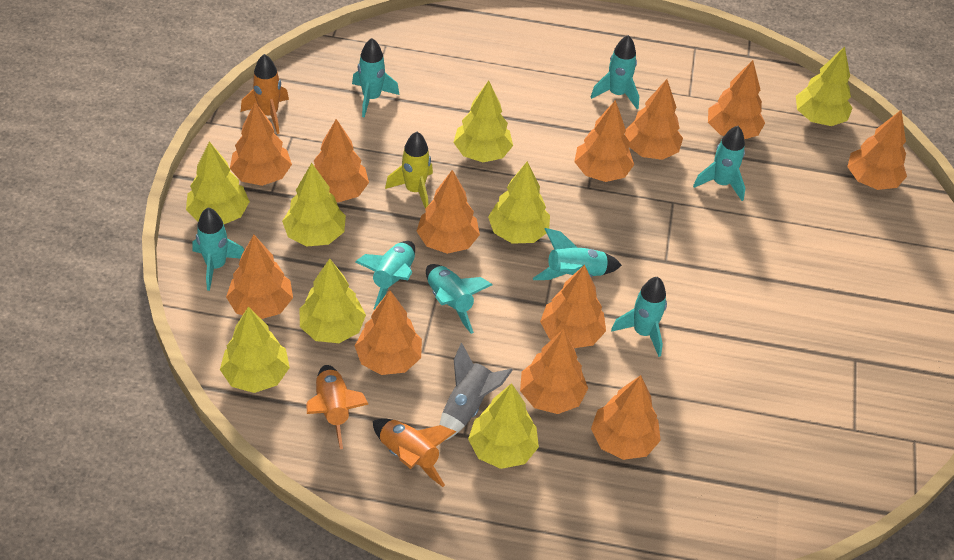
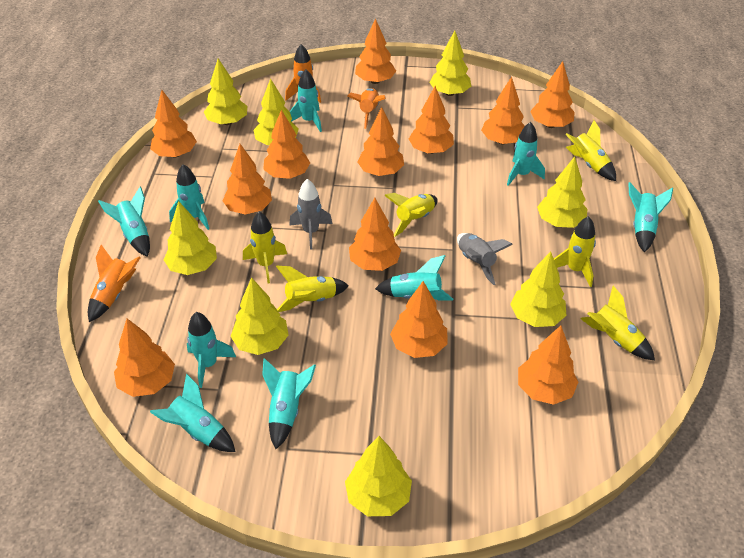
grey rocket: 1 -> 2
turquoise rocket: 8 -> 9
yellow rocket: 1 -> 6

